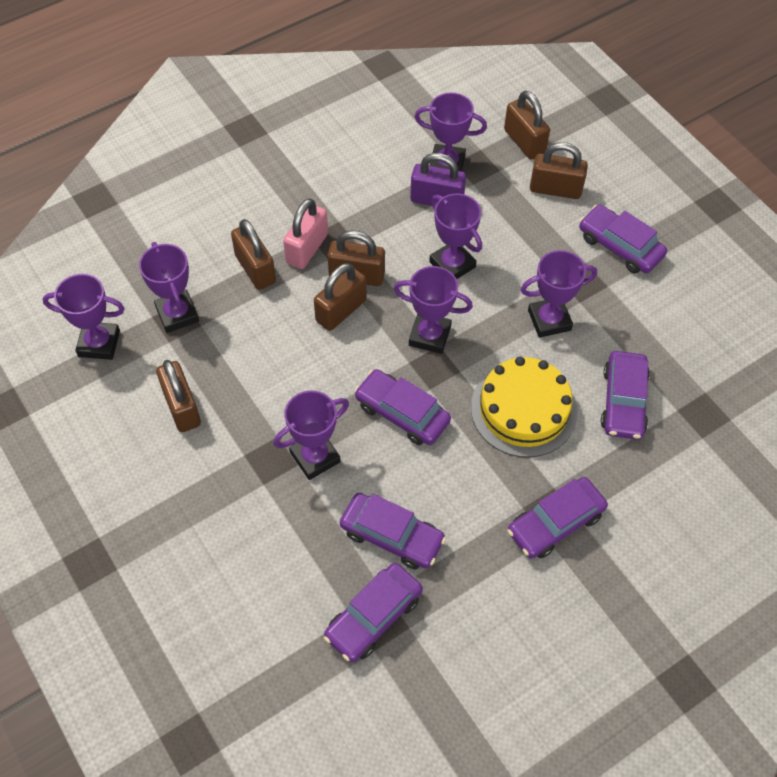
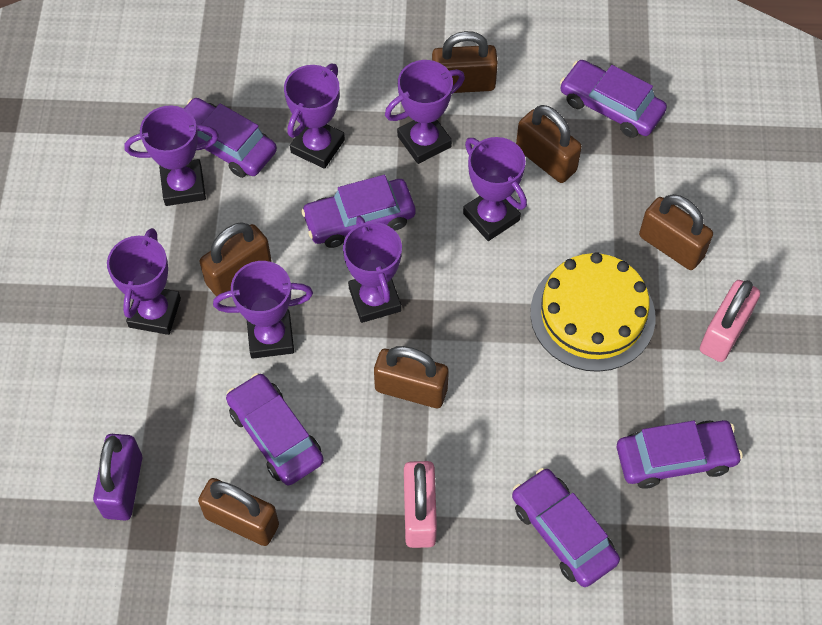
pink padlock: 1 -> 2

